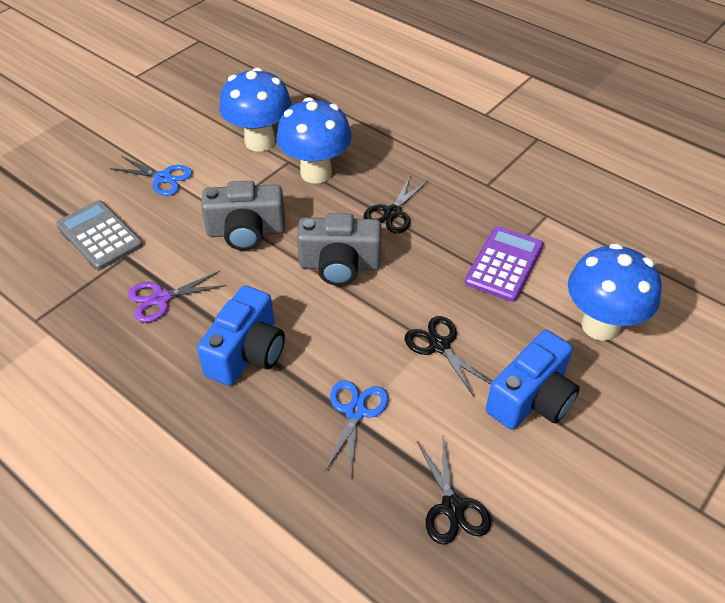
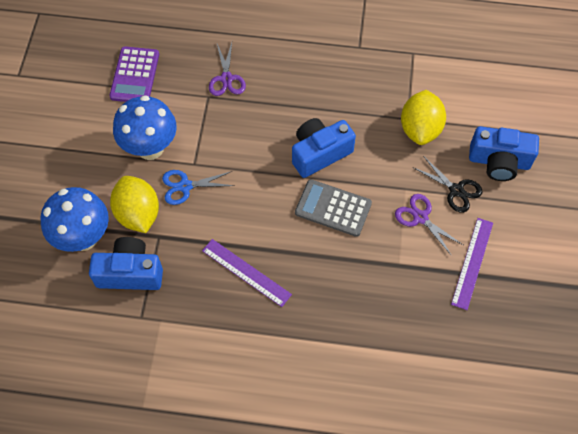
black scissors: 3 -> 1
blue camera: 2 -> 3
blue mushroom: 3 -> 2
blue scissors: 2 -> 1
grey camera: 2 -> 0
purple ruler: 0 -> 2
purple scissors: 1 -> 2
yellow lemon: 0 -> 2

